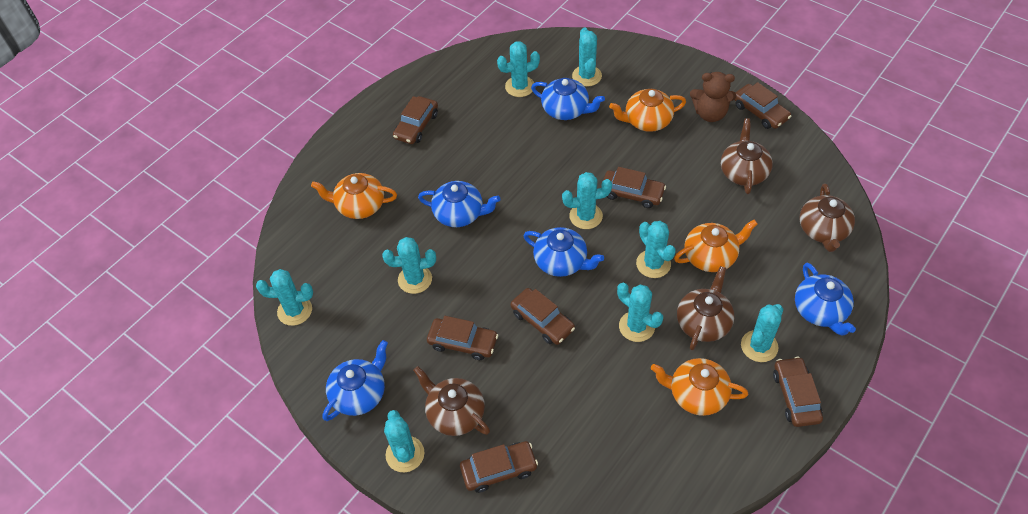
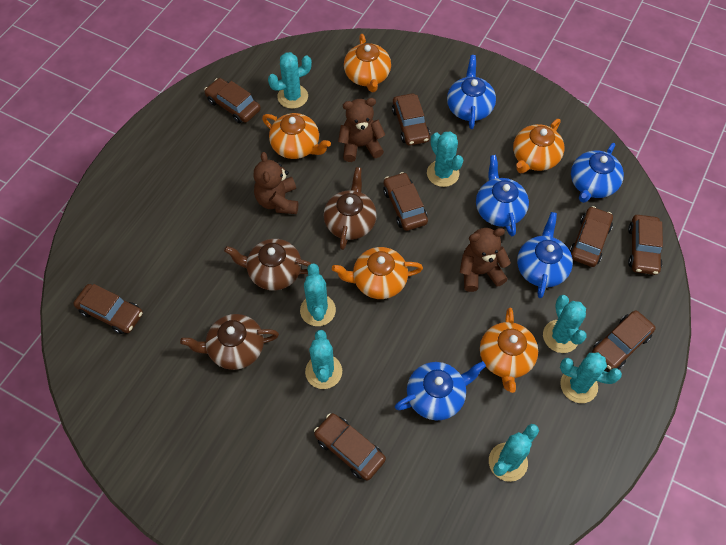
brown car: 7 -> 8
brown teapot: 4 -> 3
brown teddy bear: 1 -> 3
orange teapot: 4 -> 5
turquoise cactus: 9 -> 7

